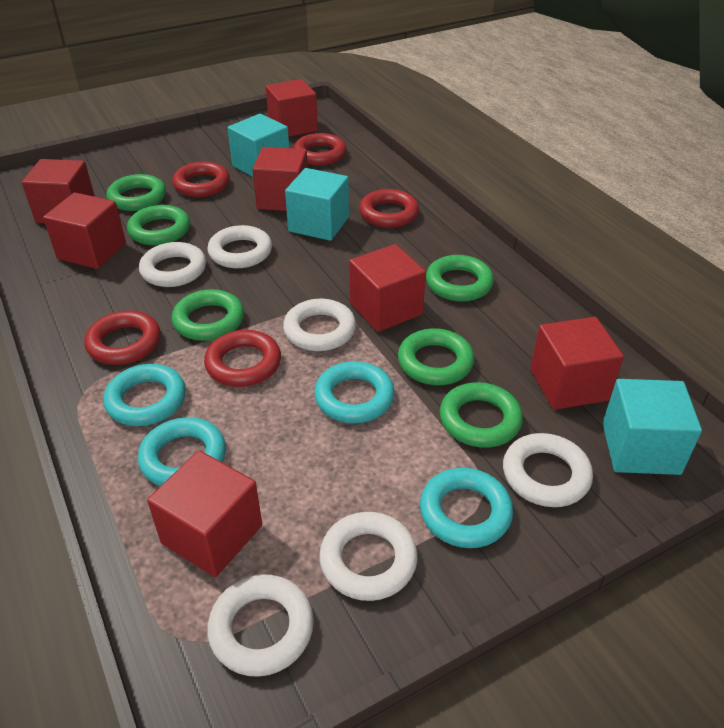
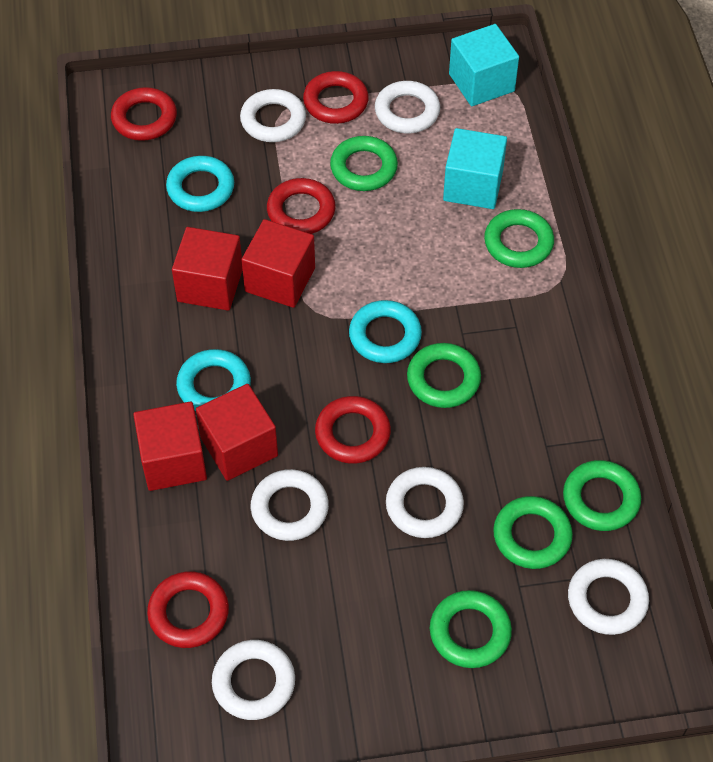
red cube: 7 -> 4
turquoise cube: 3 -> 2
turquoise ring: 4 -> 3

